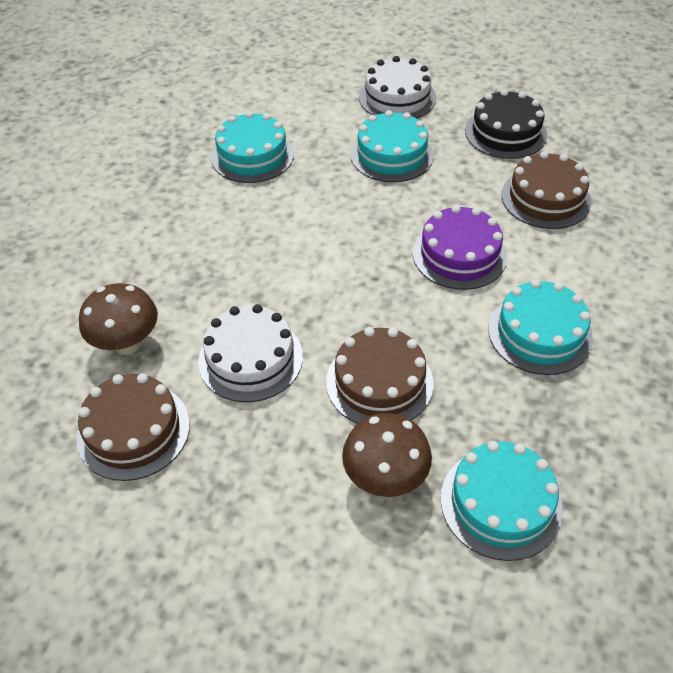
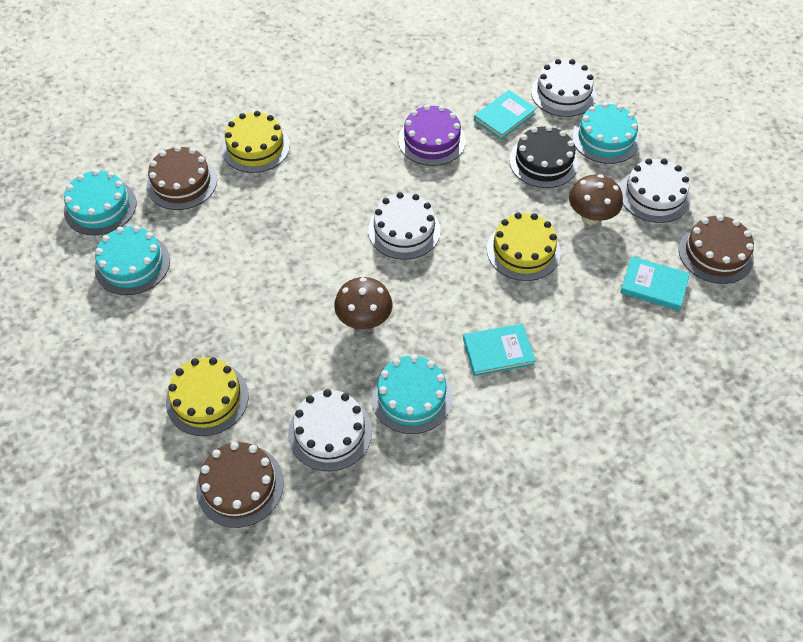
turquoise book: 0 -> 3
white cake: 2 -> 4
yellow cake: 0 -> 3

